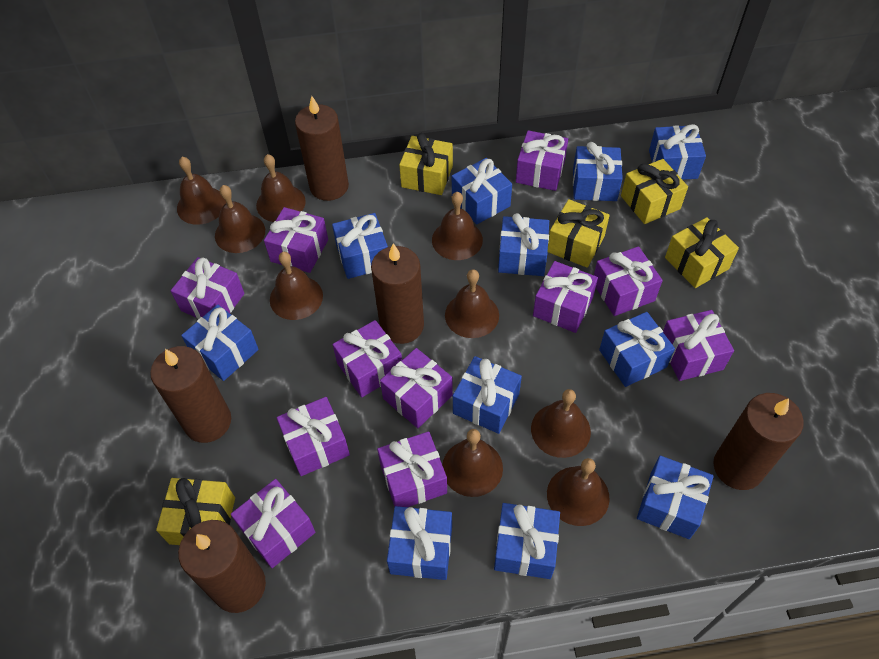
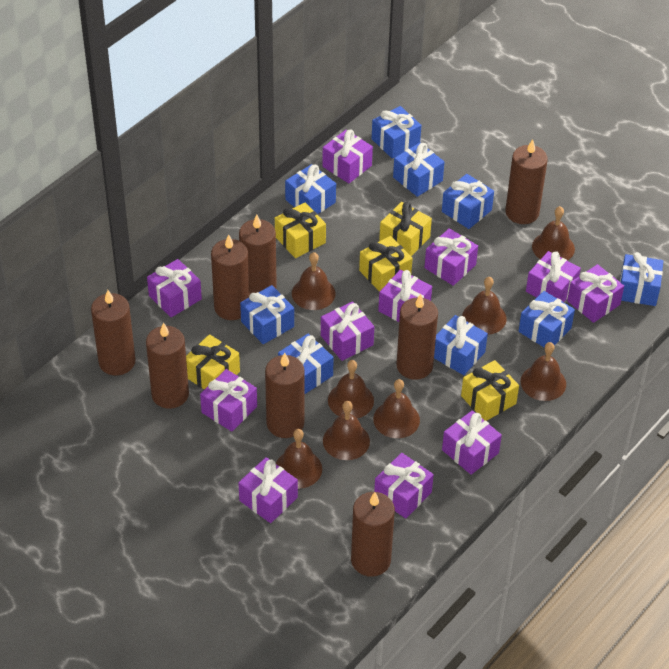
blue gift: 11 -> 9
brown bell: 9 -> 8
brown candle: 5 -> 8

